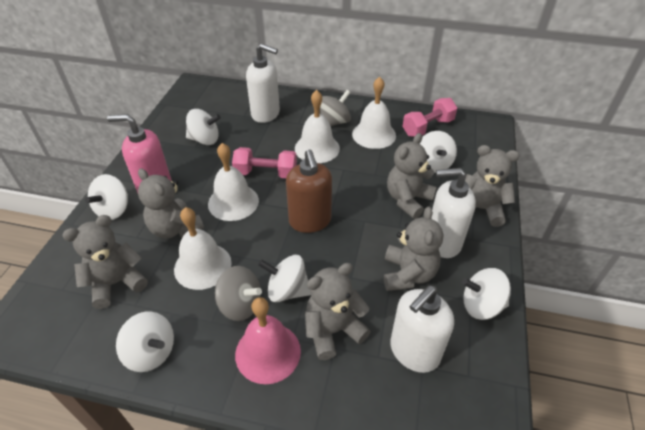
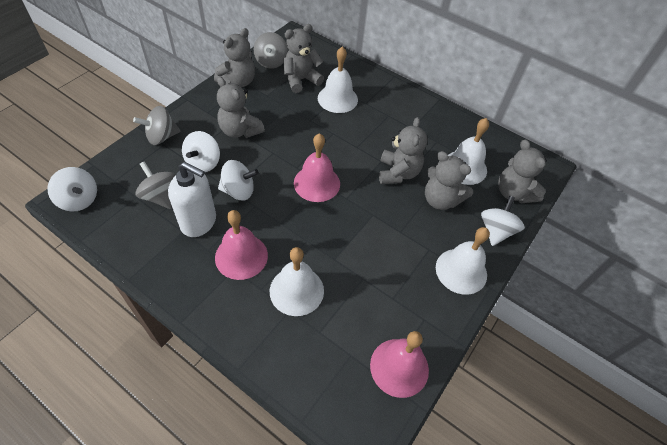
brown soap dispenser: 1 -> 0
grey spinning top: 2 -> 3
pink bell: 1 -> 3
pink dumbbell: 2 -> 0
pink soap dispenser: 1 -> 0
white soap dispenser: 3 -> 1
white spinning top: 6 -> 4

